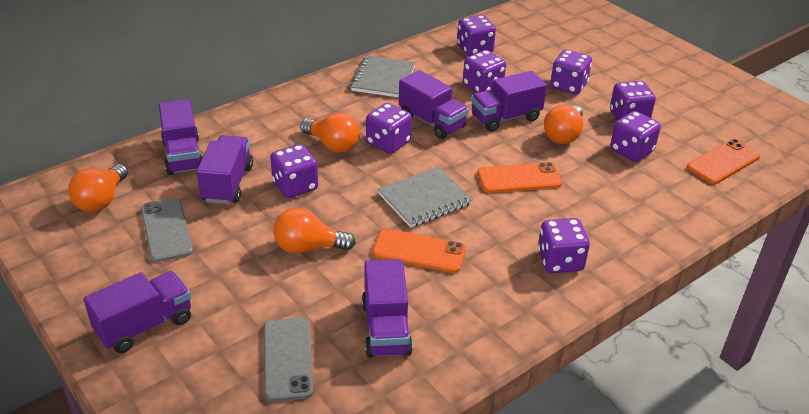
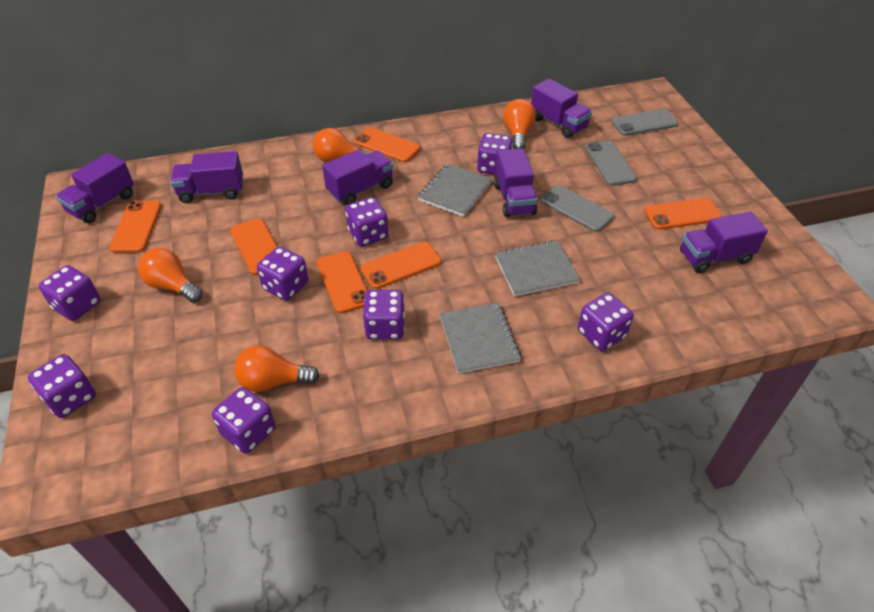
grey notebook: 2 -> 3
grey phone: 2 -> 3
orange phone: 3 -> 6

